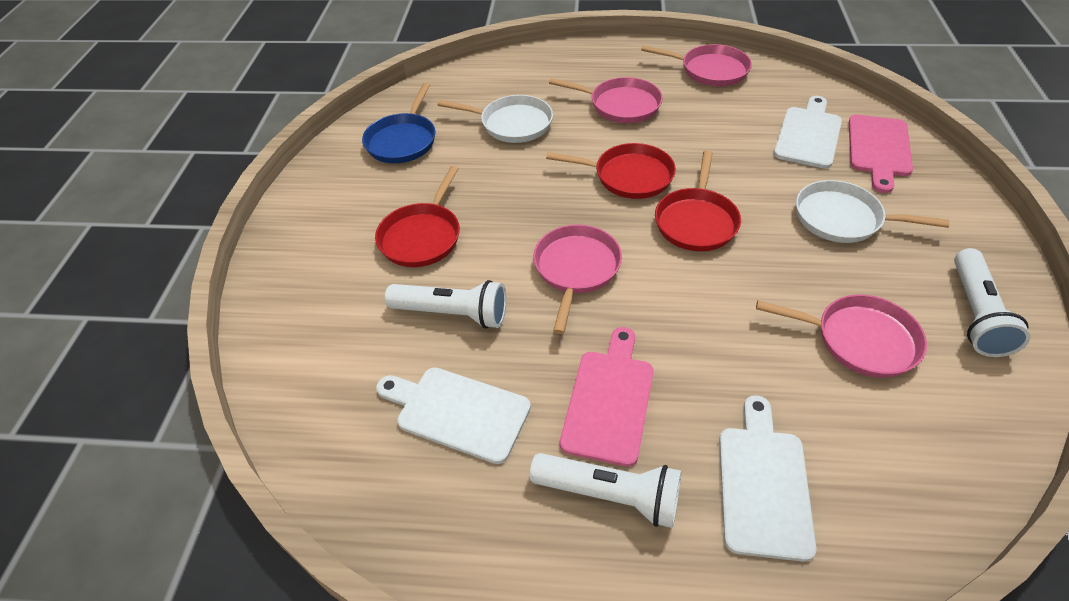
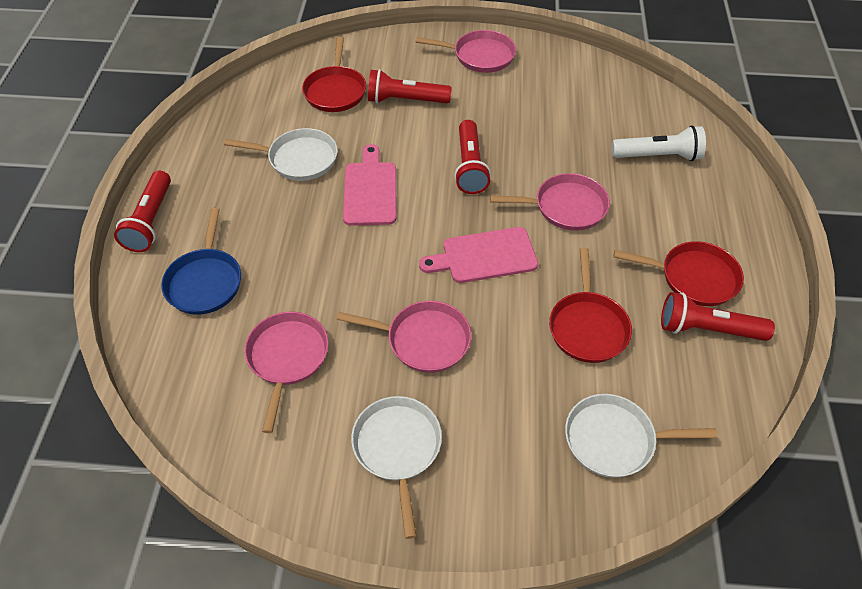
red flashlight: 0 -> 4
white cutting board: 3 -> 0
white flashlight: 3 -> 1
white pan: 2 -> 3

